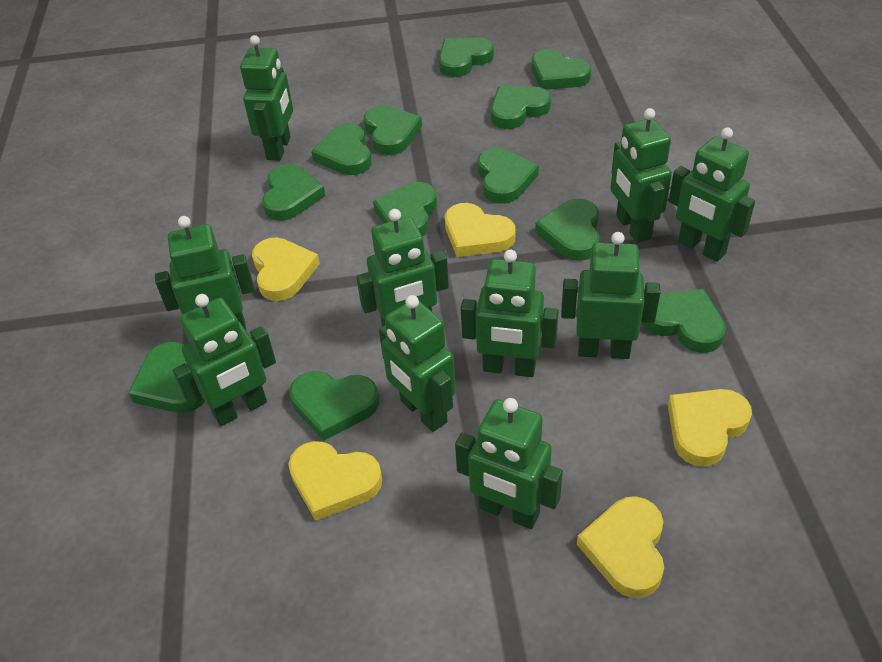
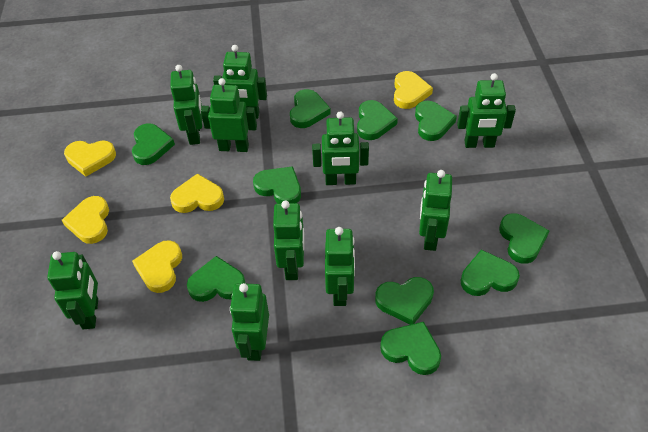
green heart: 12 -> 10

